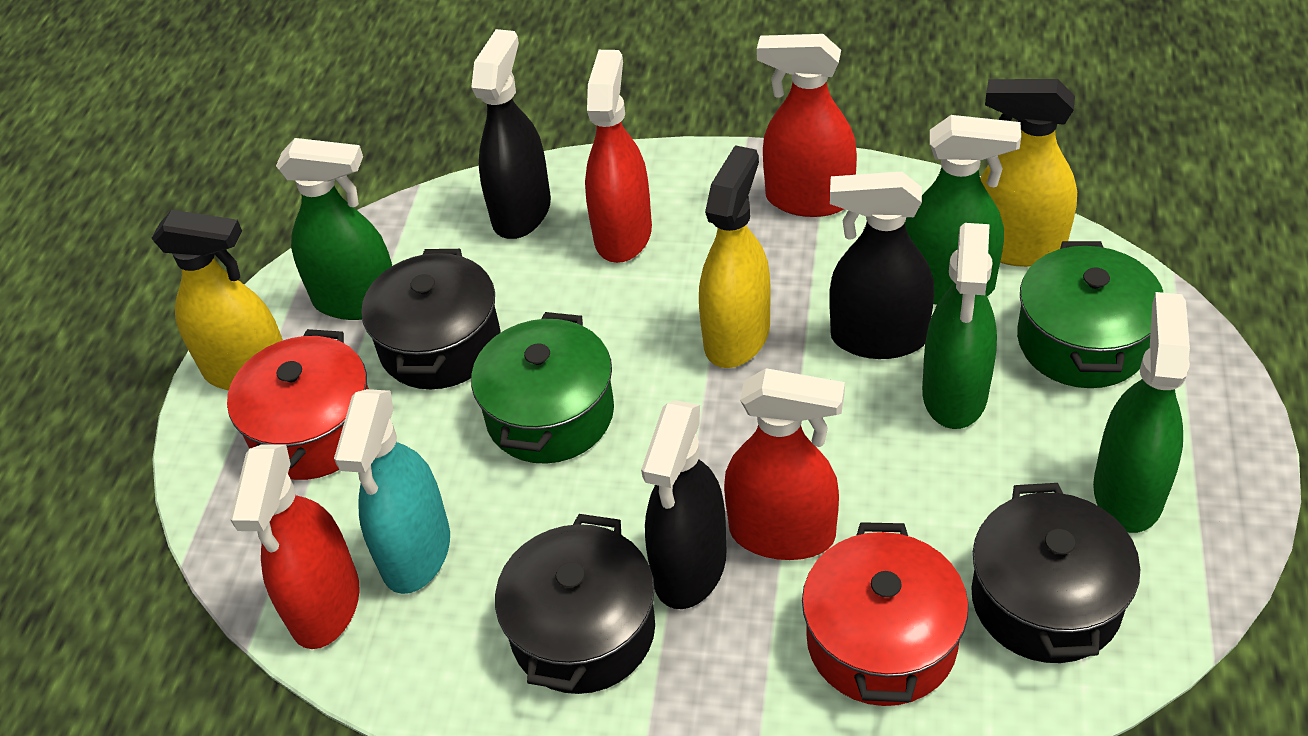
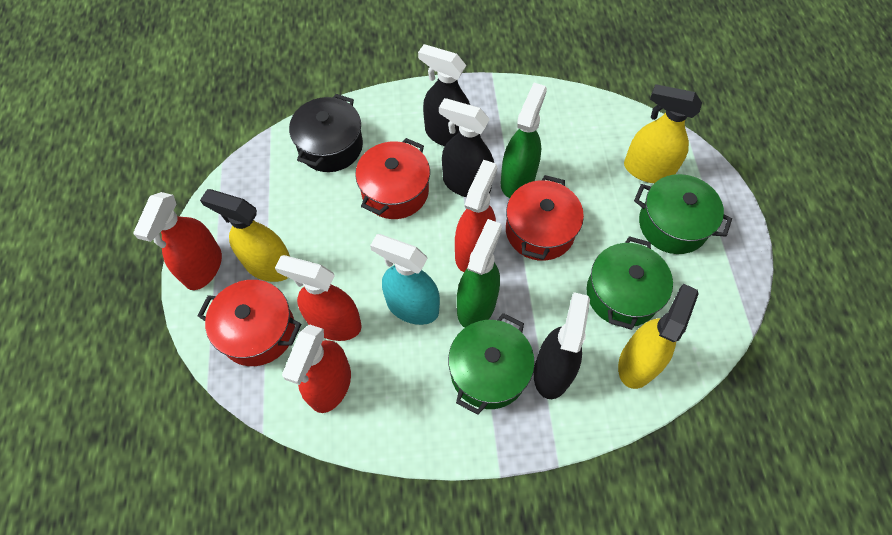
black pot: 3 -> 1
green pot: 2 -> 3
green spray bottle: 4 -> 2
red pot: 2 -> 3

